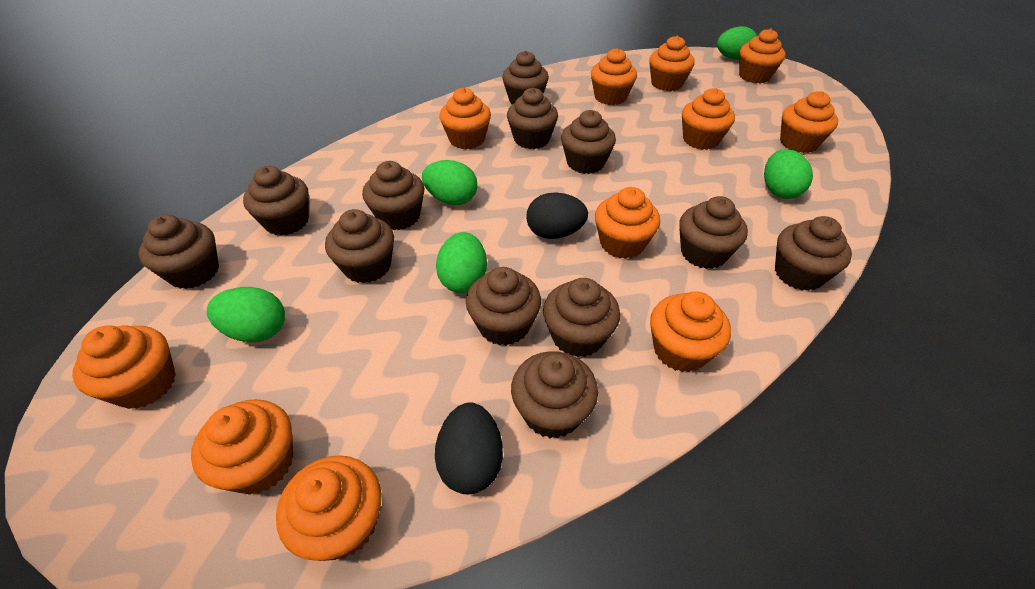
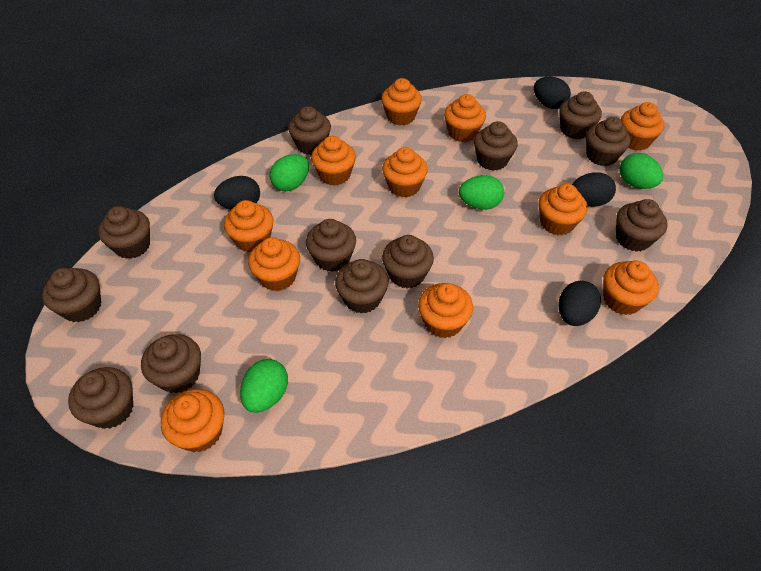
black egg: 2 -> 4
green egg: 5 -> 4

